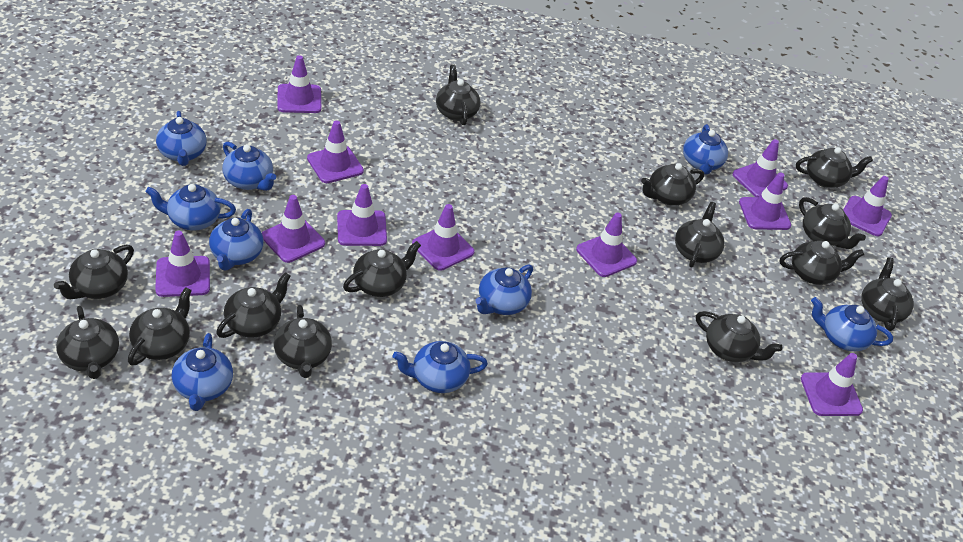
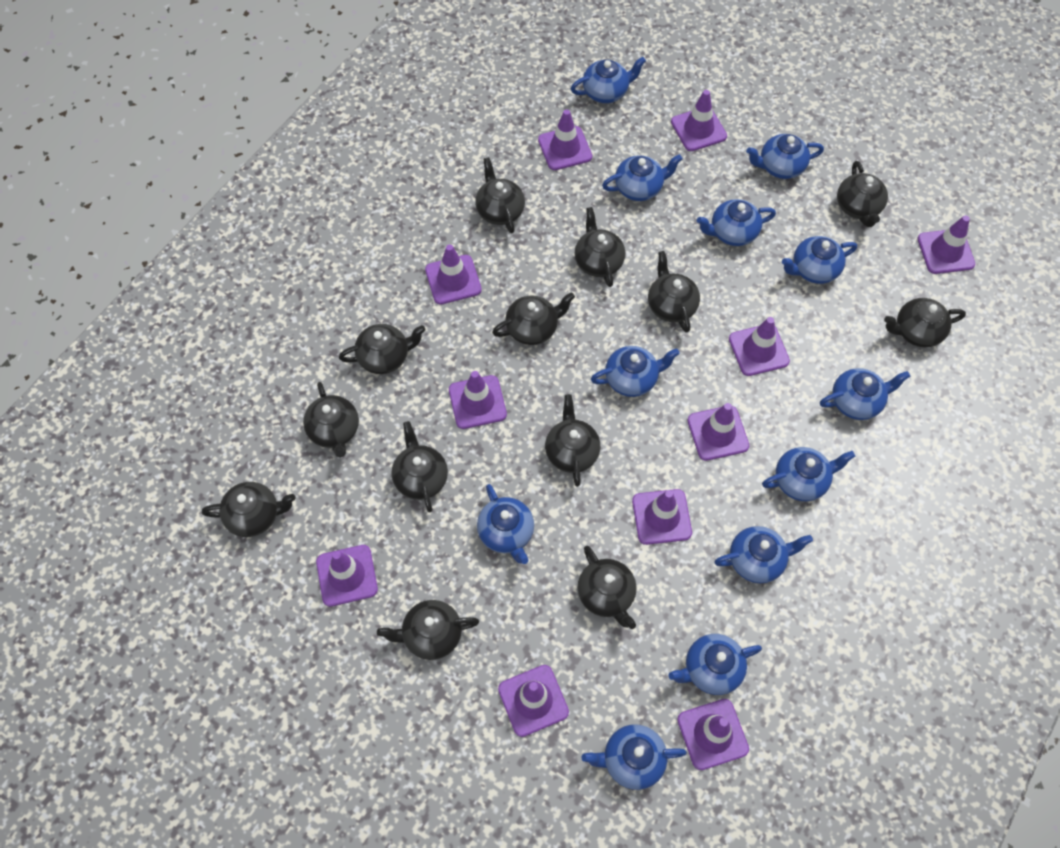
black teapot: 14 -> 13
blue teapot: 9 -> 12

